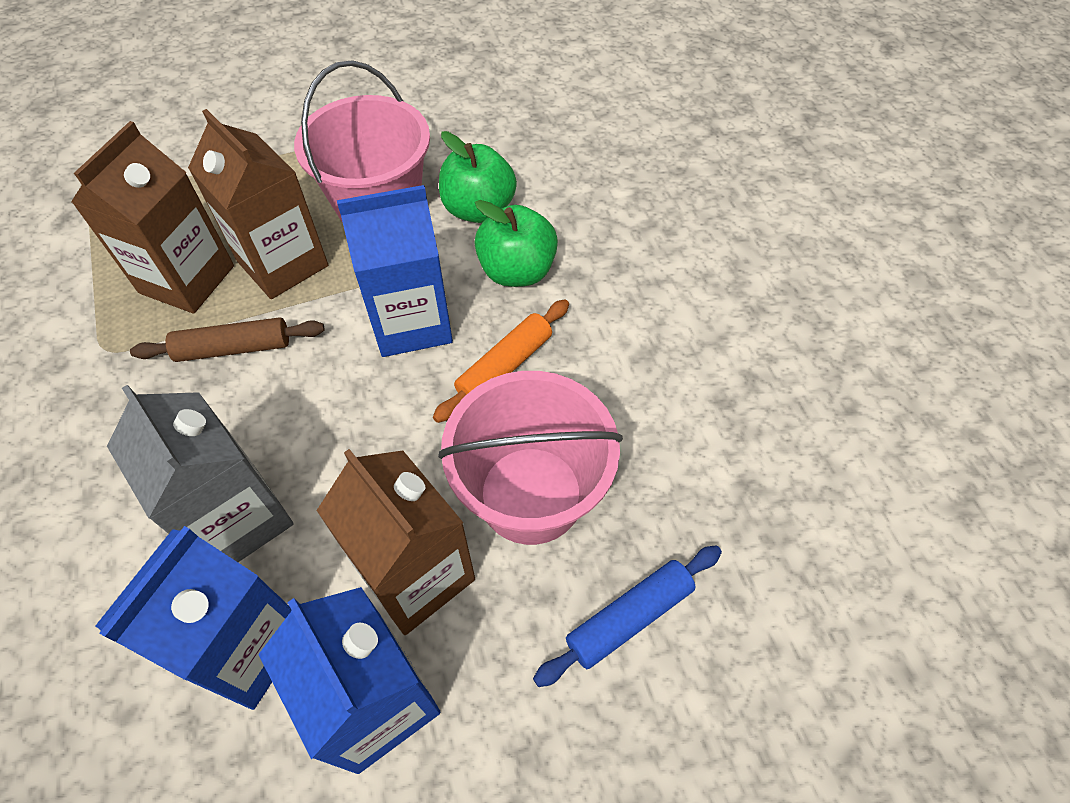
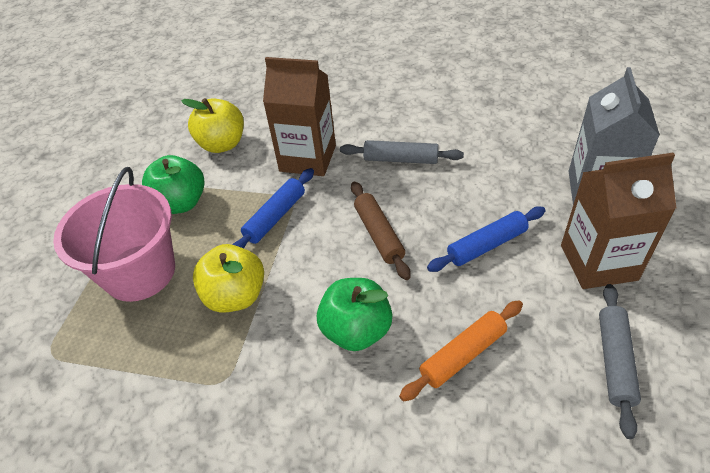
blue carton: 3 -> 0
blue rolling pin: 1 -> 2
brown carton: 3 -> 2
grey rolling pin: 0 -> 2
pink bucket: 2 -> 1
yellow apple: 0 -> 2

